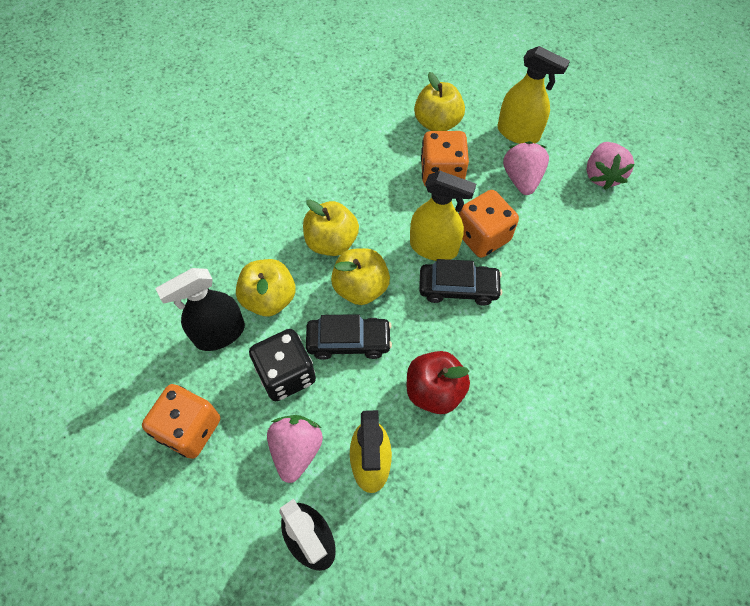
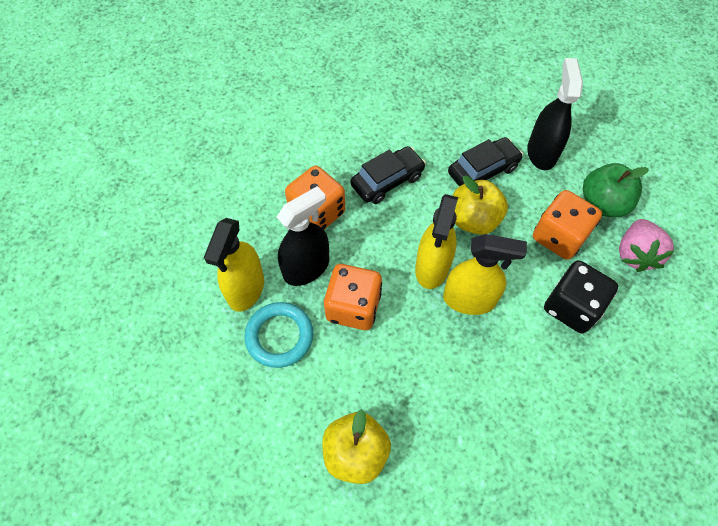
green apple: 0 -> 1
pink strawberry: 3 -> 1
red apple: 1 -> 0
turquoise ring: 0 -> 1
yellow apple: 4 -> 2

